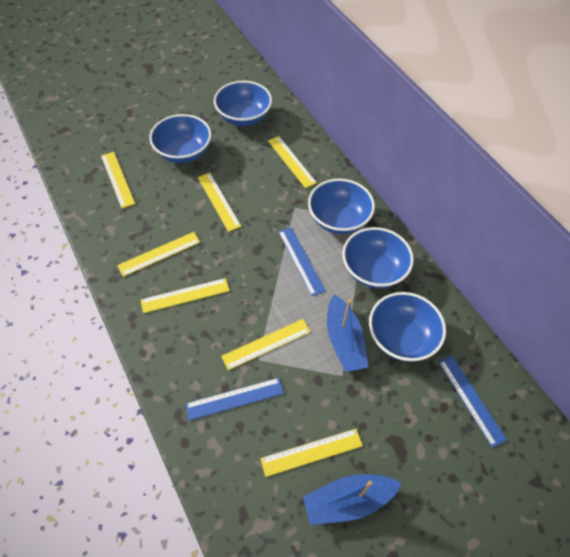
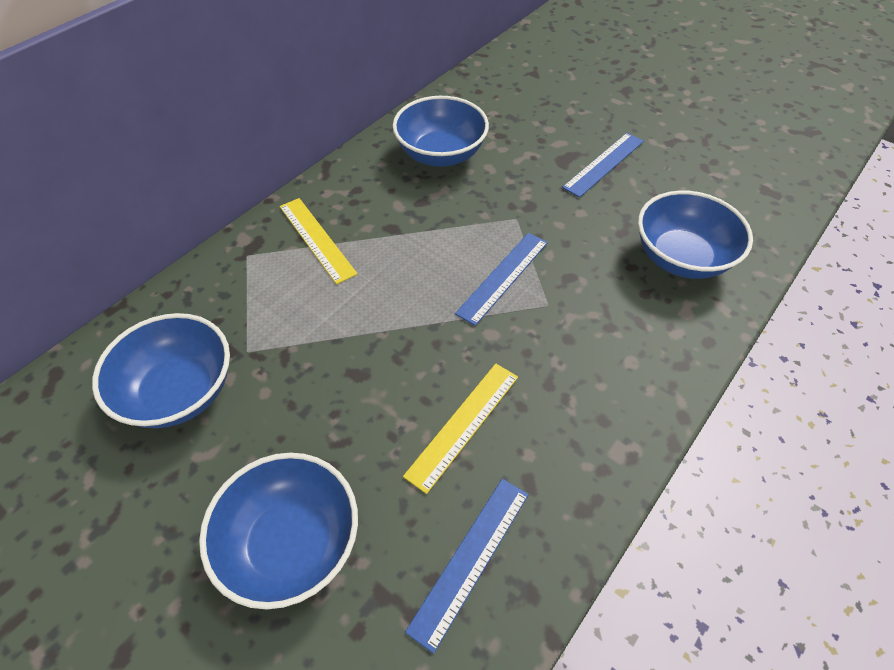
blue boat: 2 -> 0
blue bowl: 5 -> 4
yellow ruler: 7 -> 2

